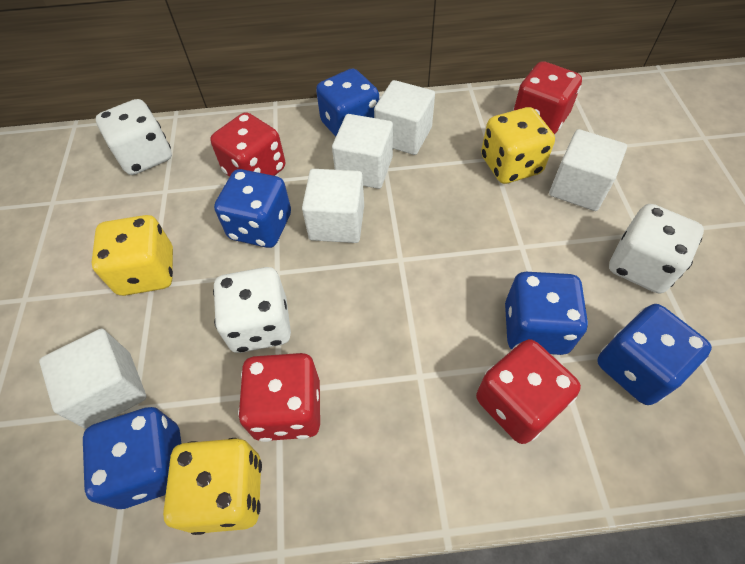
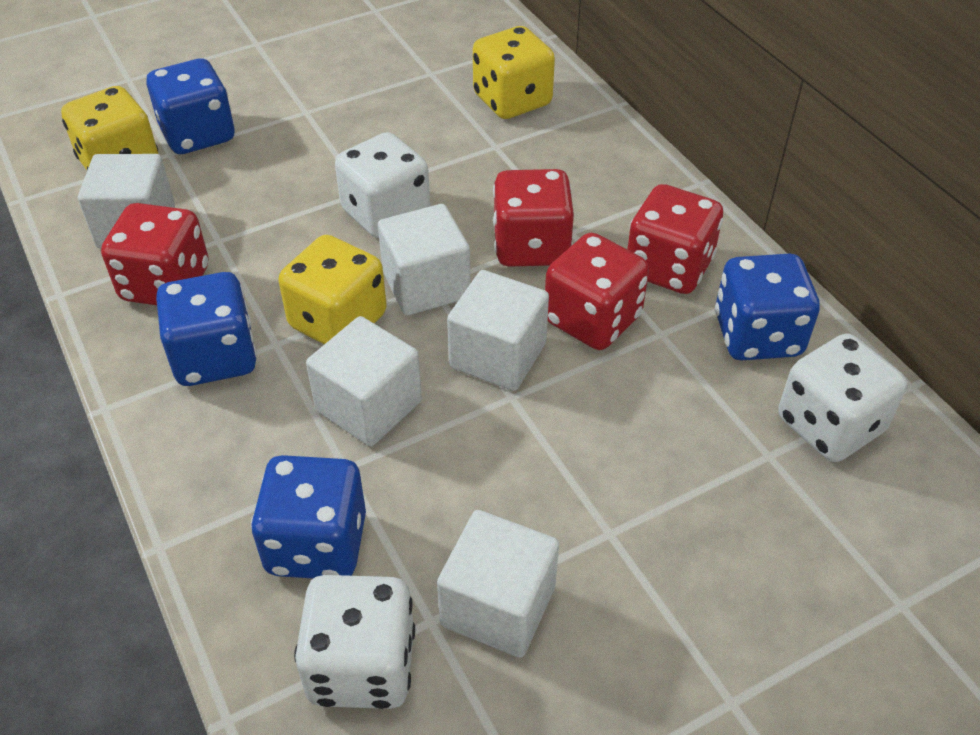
blue dice: 5 -> 4

